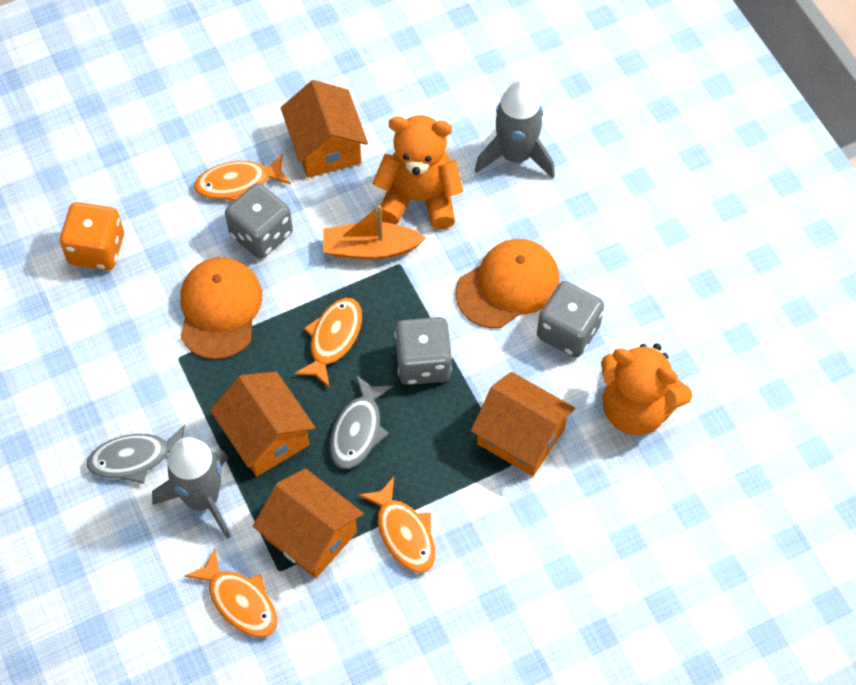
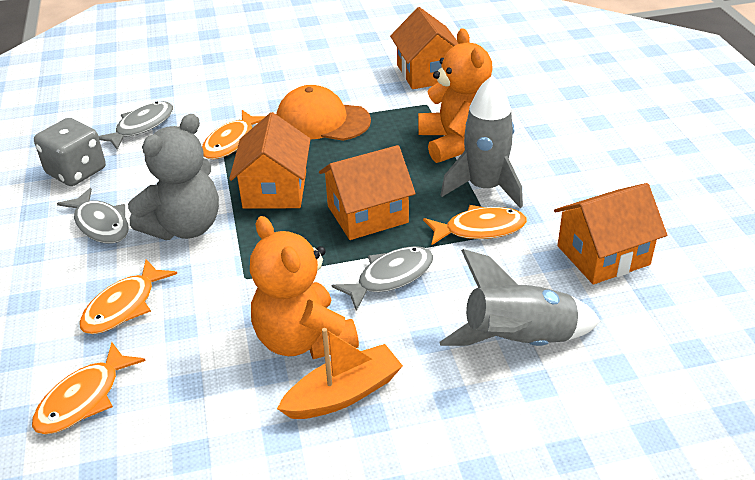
grey dice: 3 -> 1
grey fish: 2 -> 3
grey teddy bear: 0 -> 1
orange cap: 2 -> 1
orange dice: 1 -> 0

